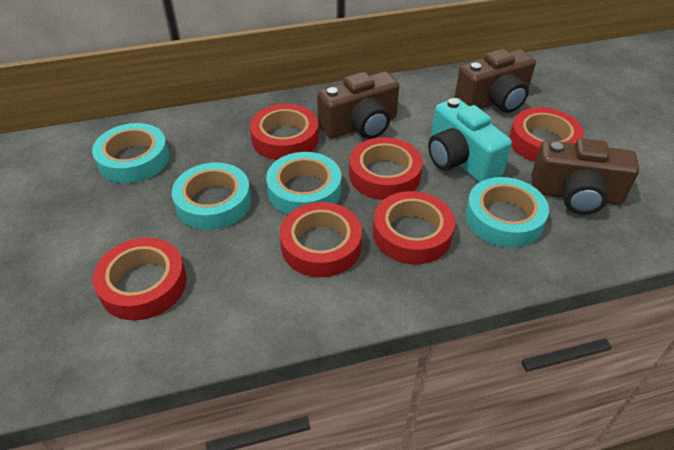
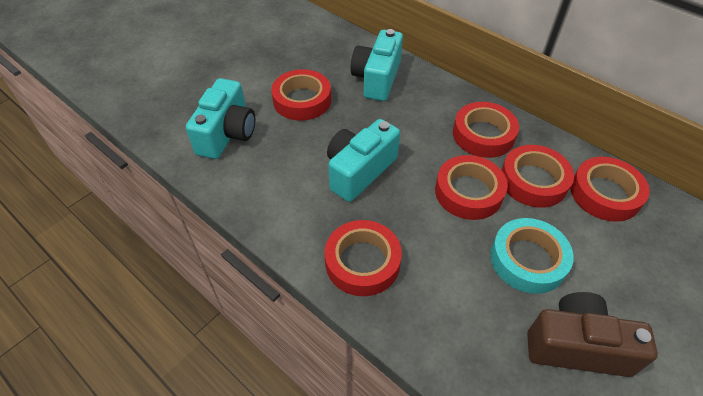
brown camera: 3 -> 1
turquoise camera: 1 -> 3
turquoise tape: 4 -> 1

